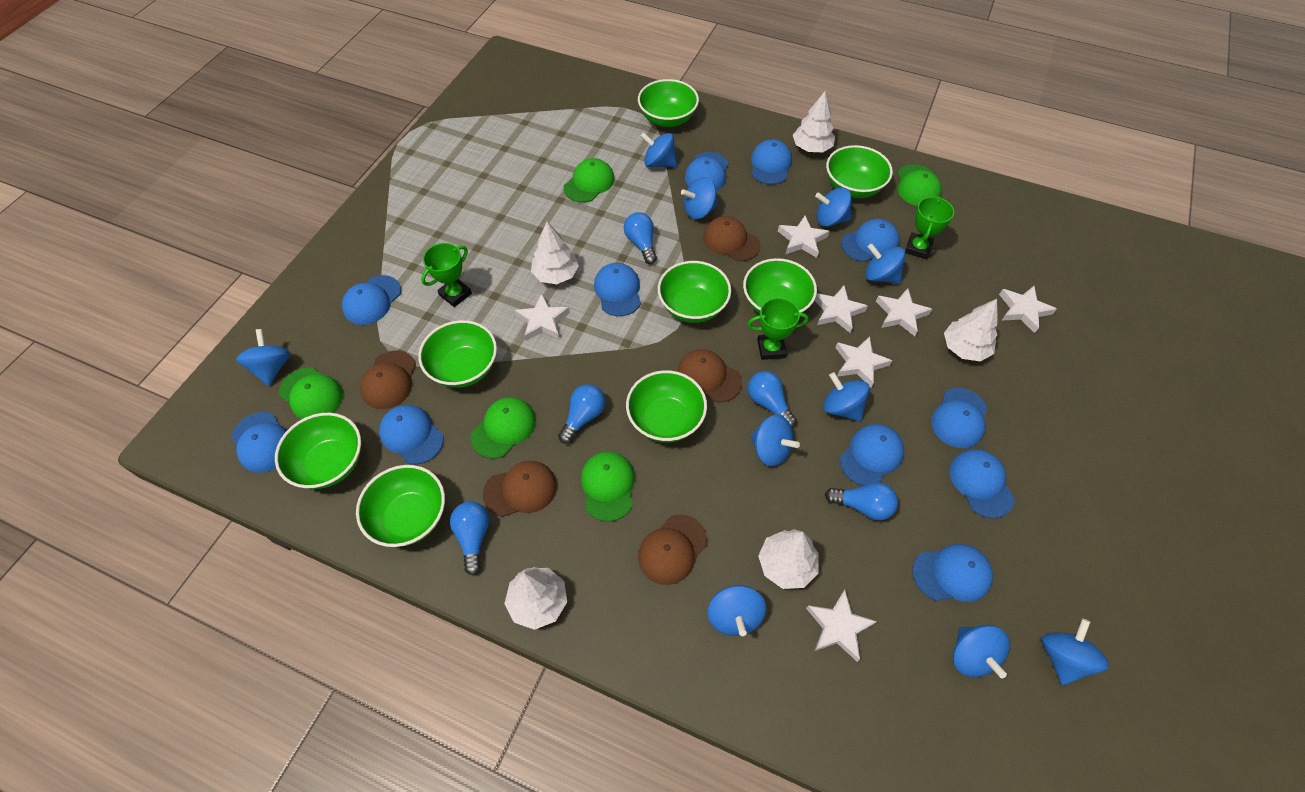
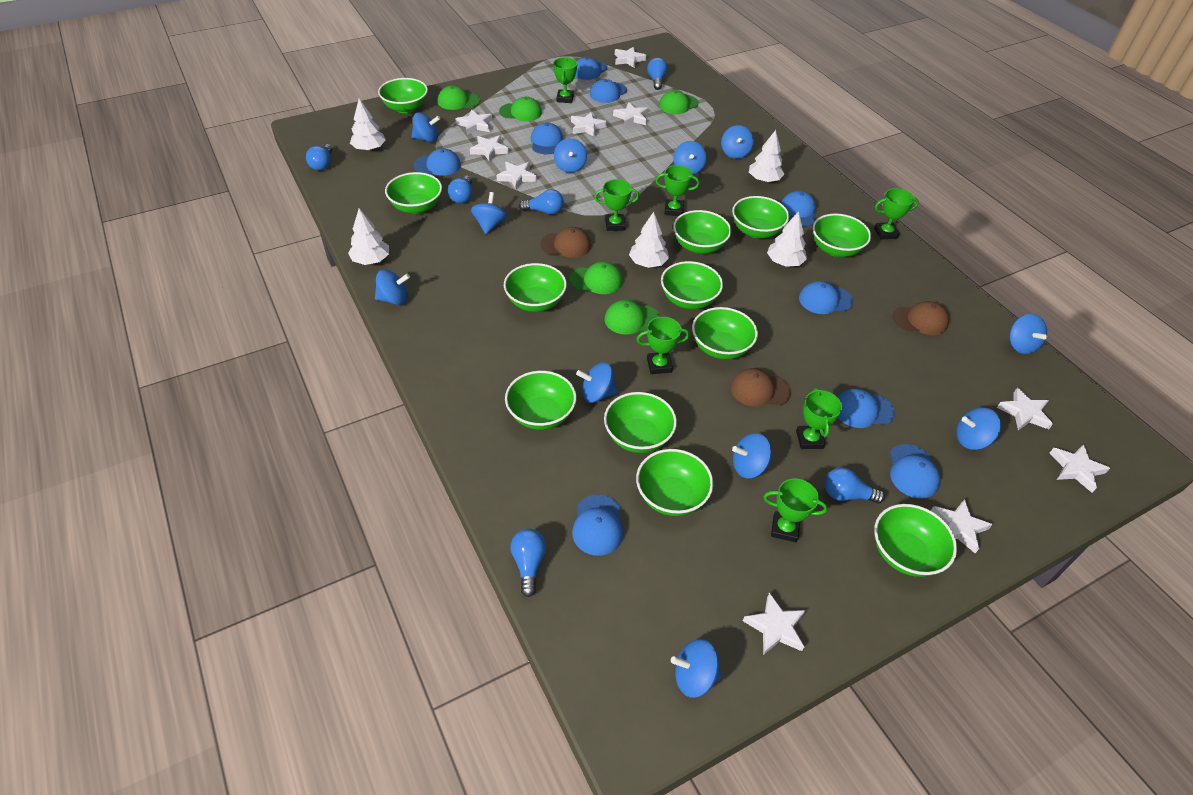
blue cap: 11 -> 9
blue light bulb: 5 -> 6
blue spinning top: 10 -> 11
brown cap: 5 -> 3
green bowl: 8 -> 12
green trophy: 3 -> 7
white star: 7 -> 10

